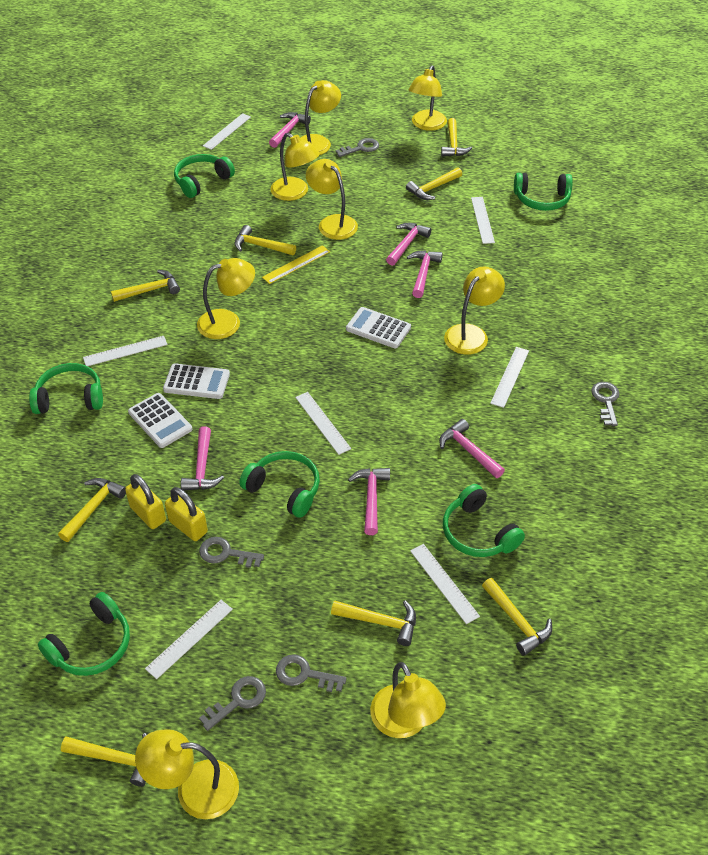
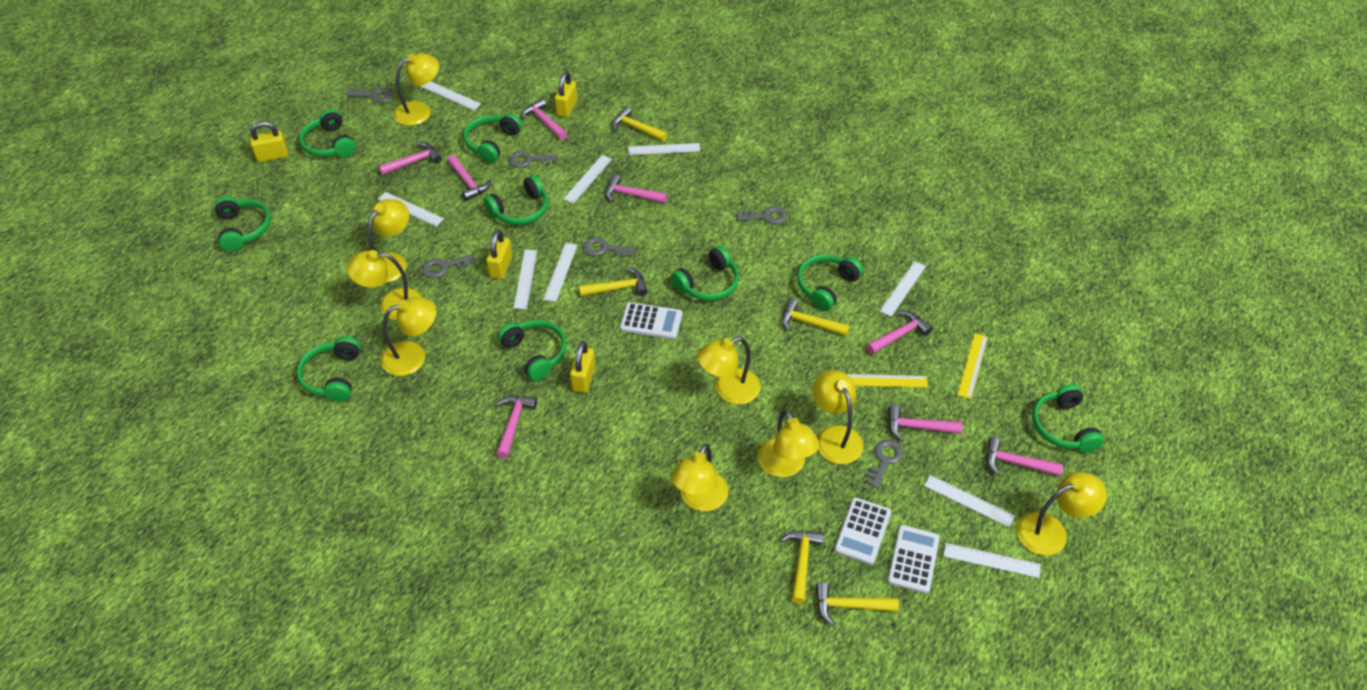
green headphones: 6 -> 9
grey key: 5 -> 6
pink hammer: 6 -> 8
white ruler: 7 -> 9
yellow hammer: 8 -> 5
yellow lamp: 8 -> 9
yellow padlock: 2 -> 4
yellow ruler: 1 -> 2

